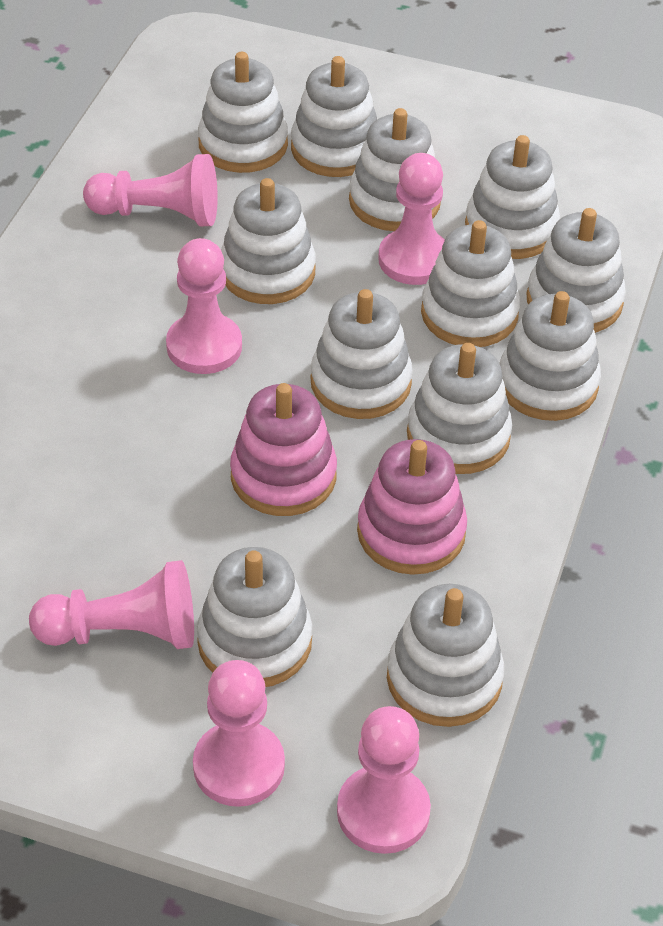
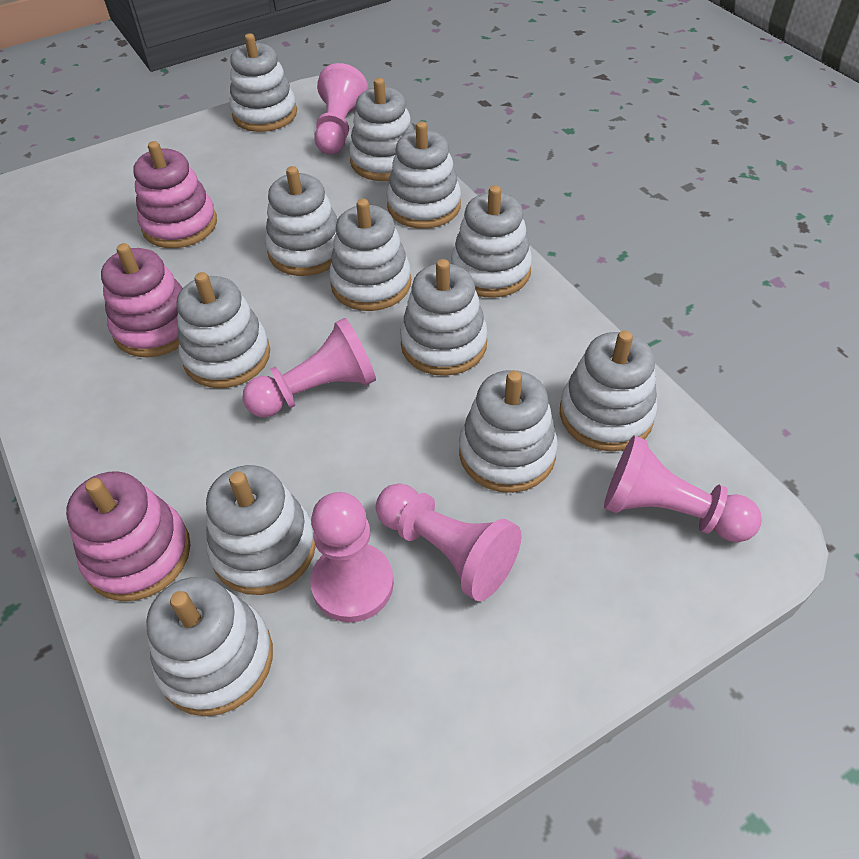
pink pawn: 6 -> 5
pink stacking toy: 2 -> 3

